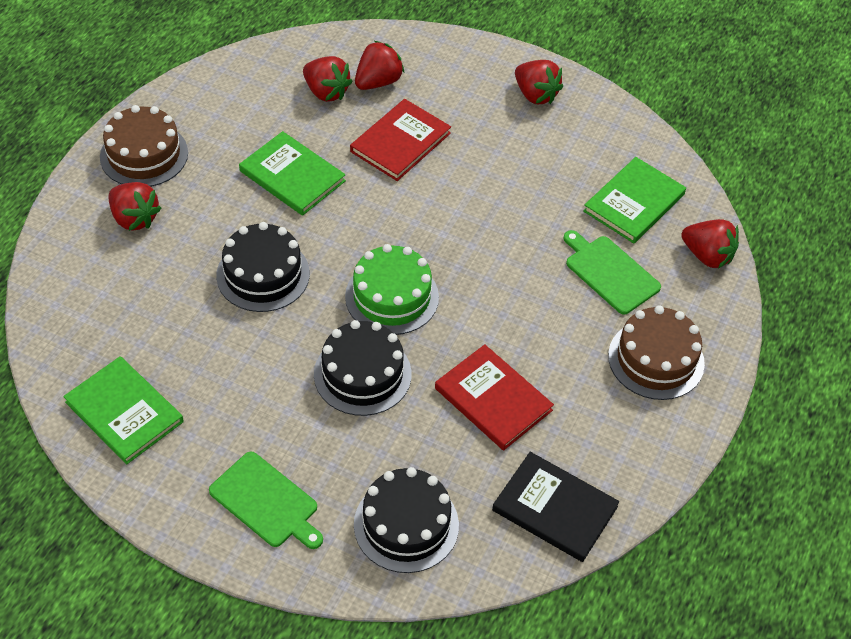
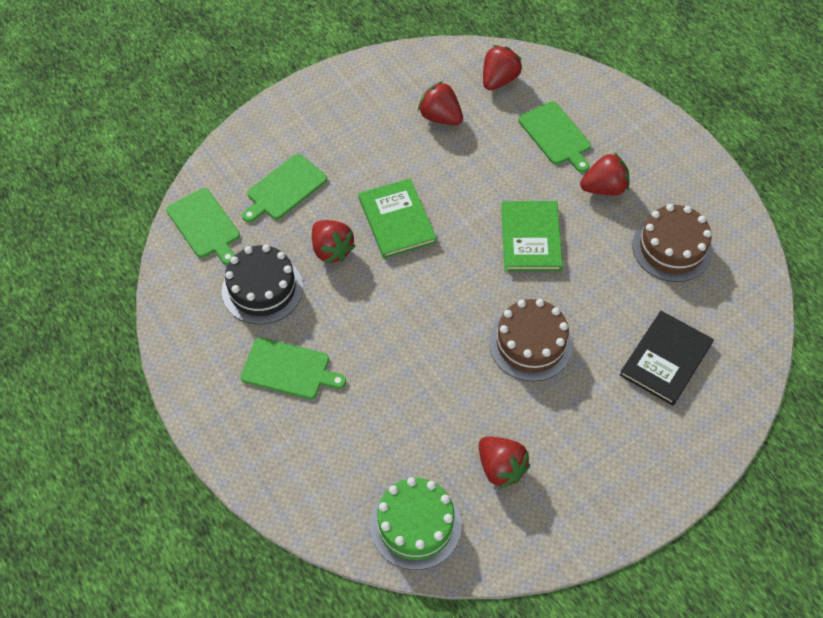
black cake: 3 -> 1
green book: 3 -> 2
green cutting board: 2 -> 4
red book: 2 -> 0

